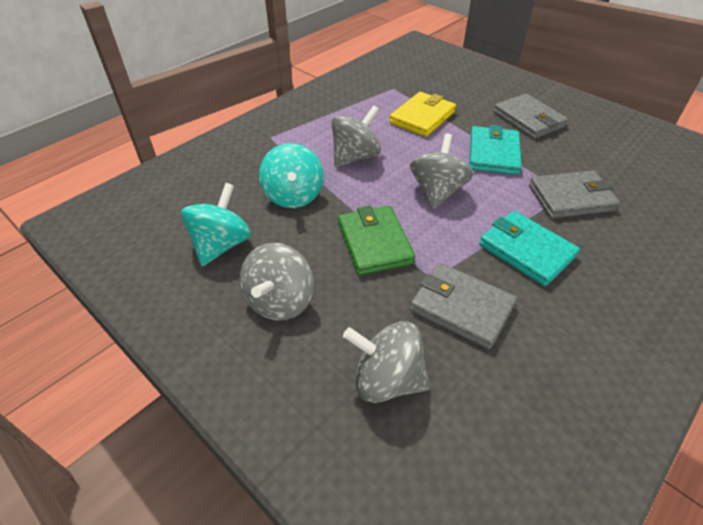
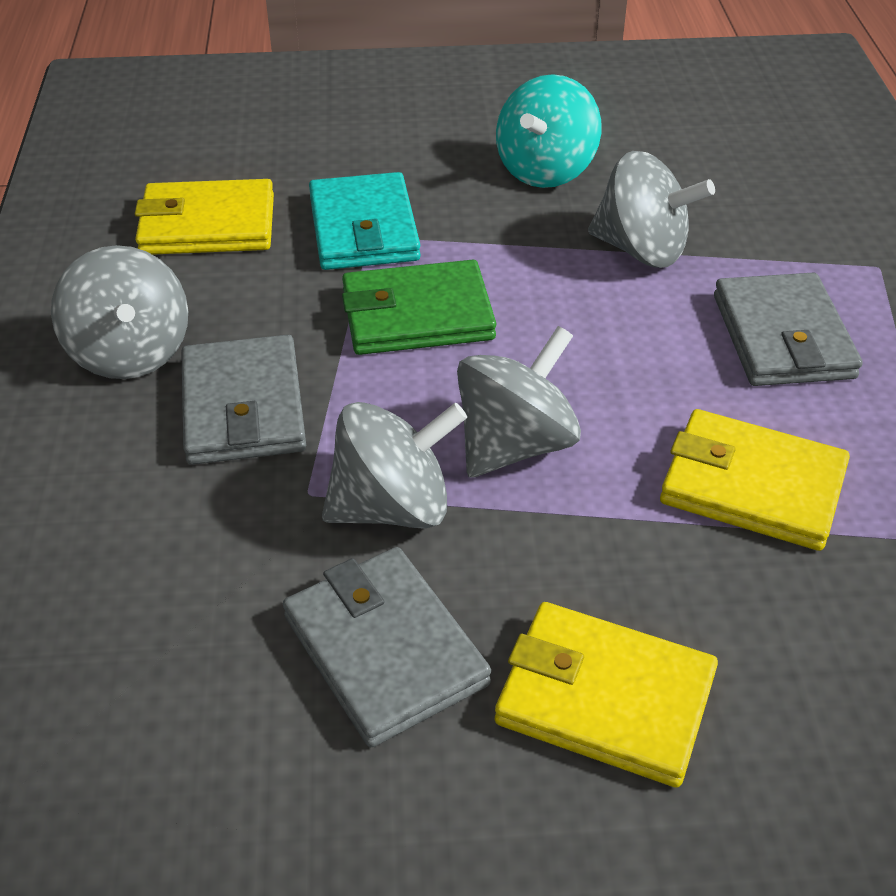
turquoise spinning top: 2 -> 1
turquoise wallet: 2 -> 1
yellow wallet: 1 -> 3

